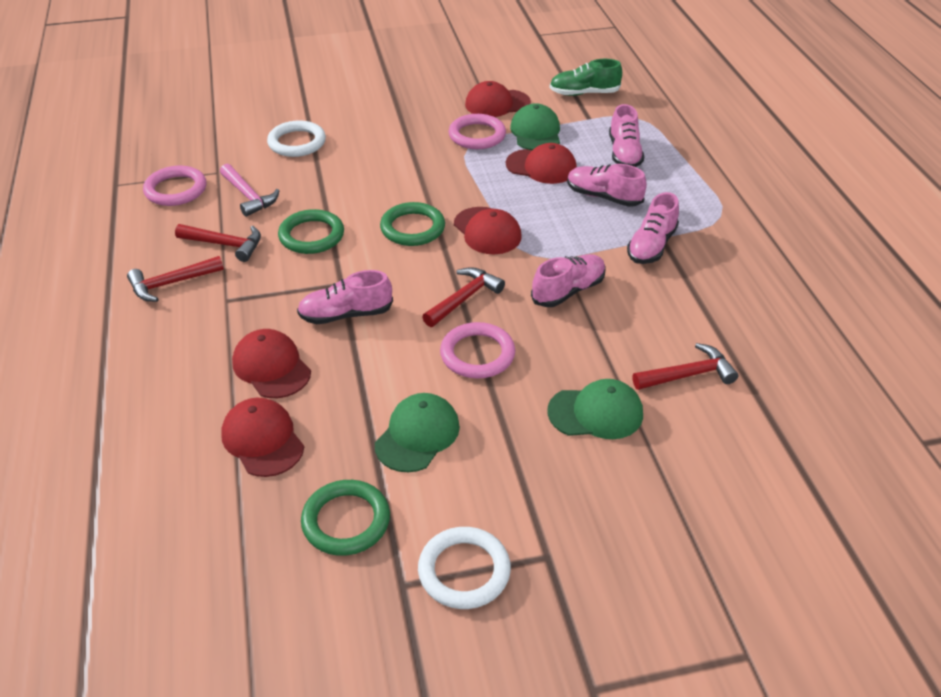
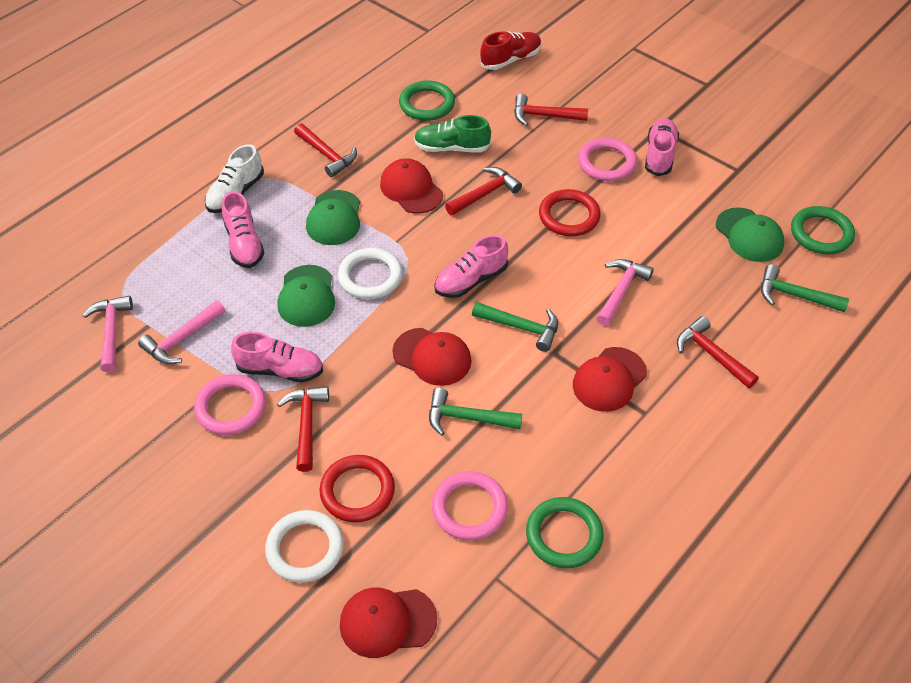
green hammer: 0 -> 3
pink hammer: 1 -> 3
pink shoe: 5 -> 4
red cap: 5 -> 4
red hammer: 4 -> 5
red ring: 0 -> 2
red shoe: 0 -> 1
white shoe: 0 -> 1

